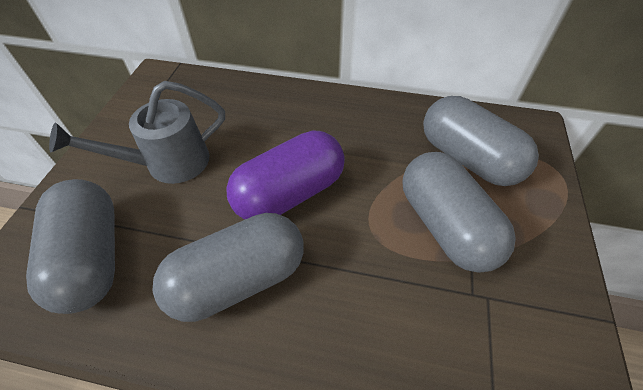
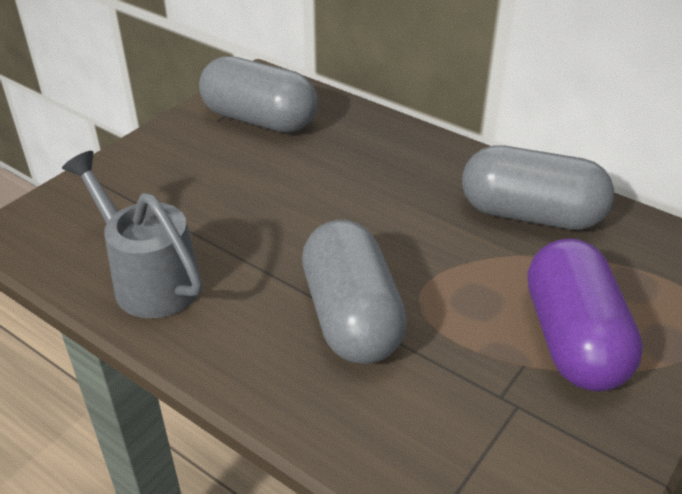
grey capsule: 4 -> 3

